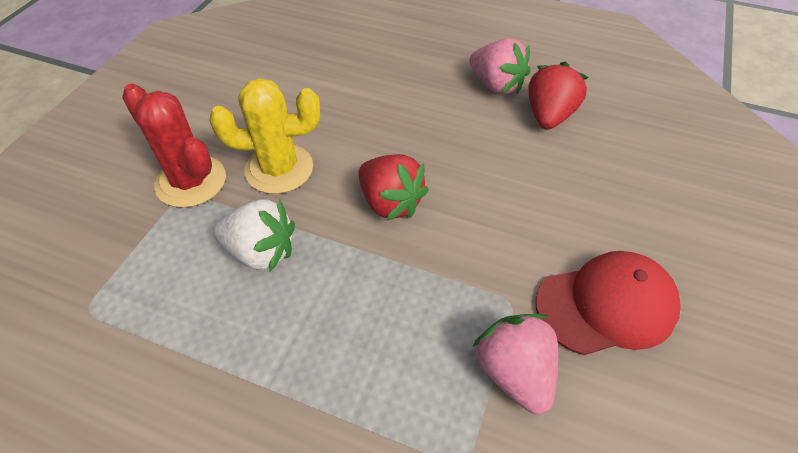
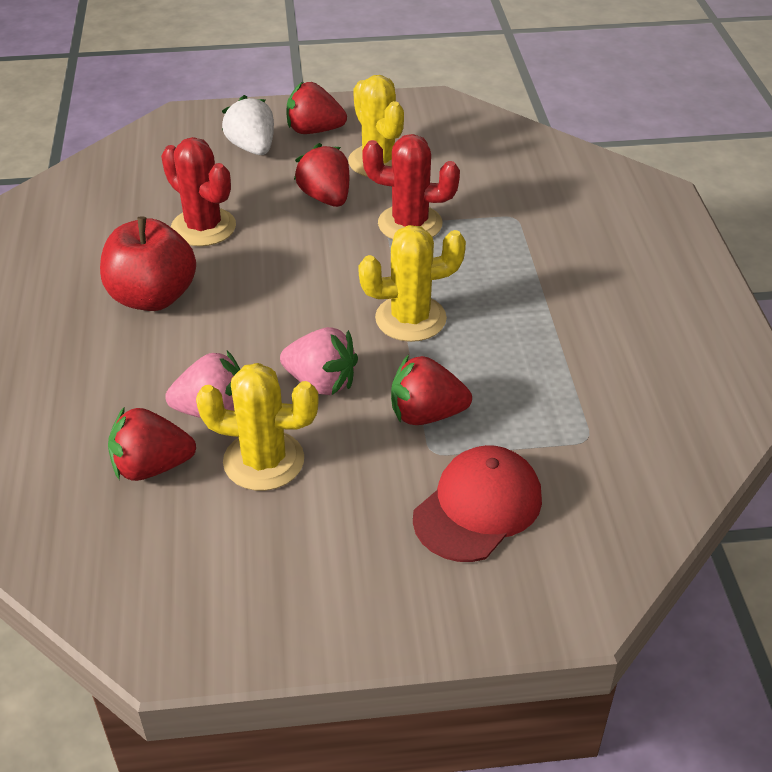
red apple: 0 -> 1
red cactus: 1 -> 2
red strawberry: 2 -> 4
yellow cactus: 1 -> 3

